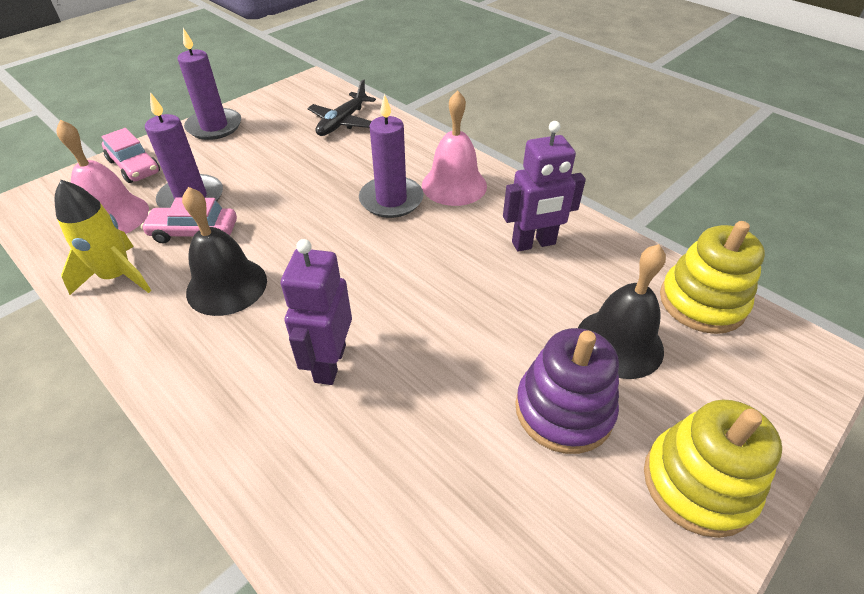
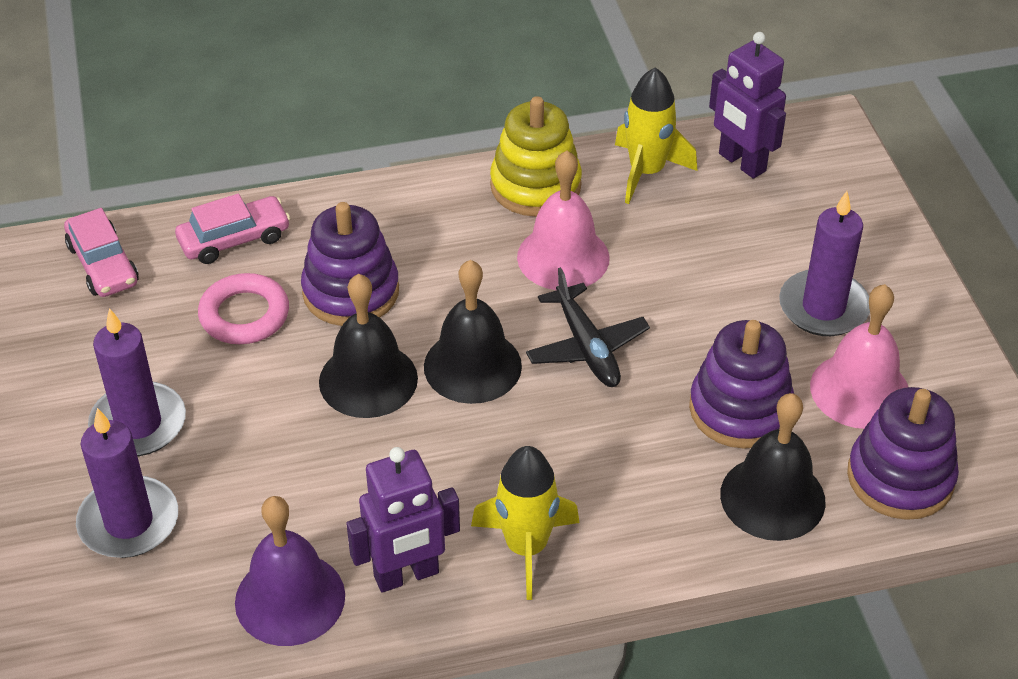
black bell: 2 -> 3
pink ring: 0 -> 1
purple bell: 0 -> 1
purple stacking toy: 1 -> 3
yellow rocket: 1 -> 2
yellow stacking toy: 2 -> 1

